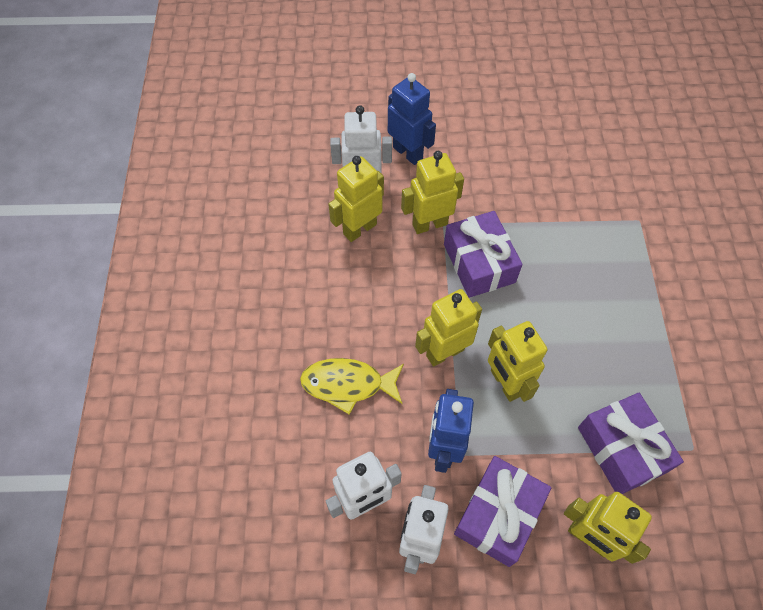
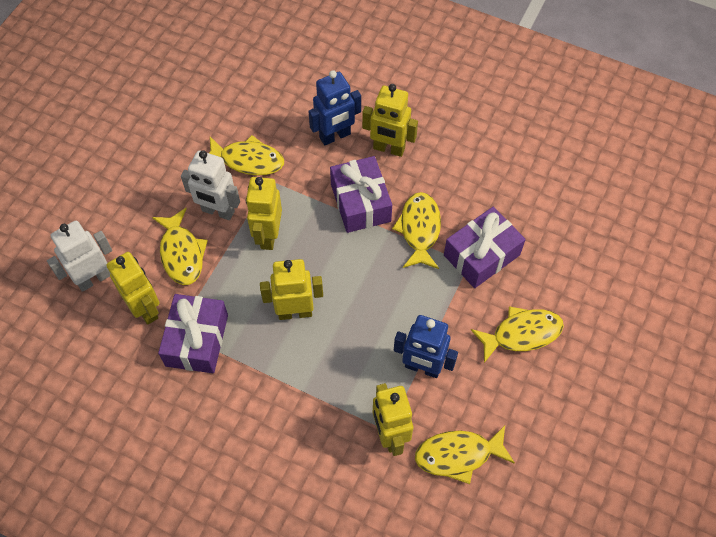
white robot: 3 -> 2
yellow fish: 1 -> 5

